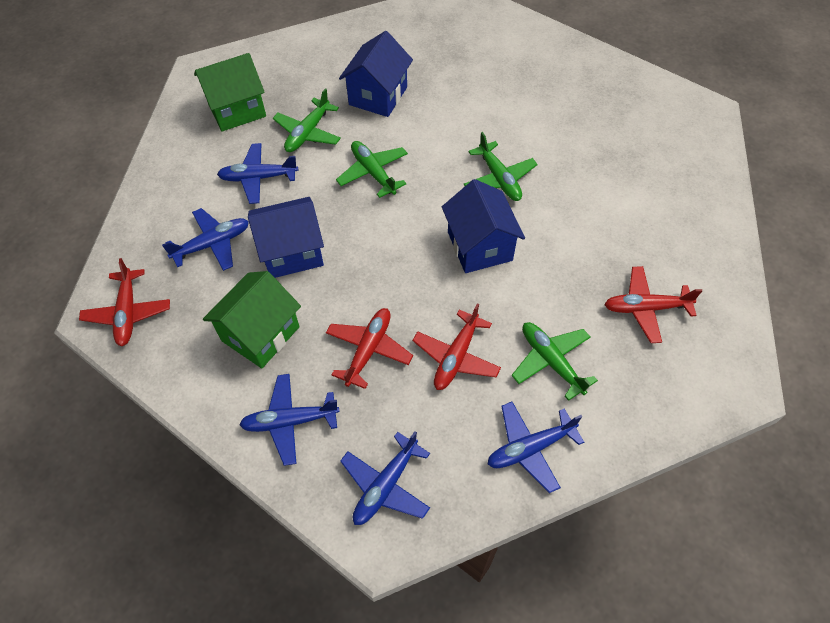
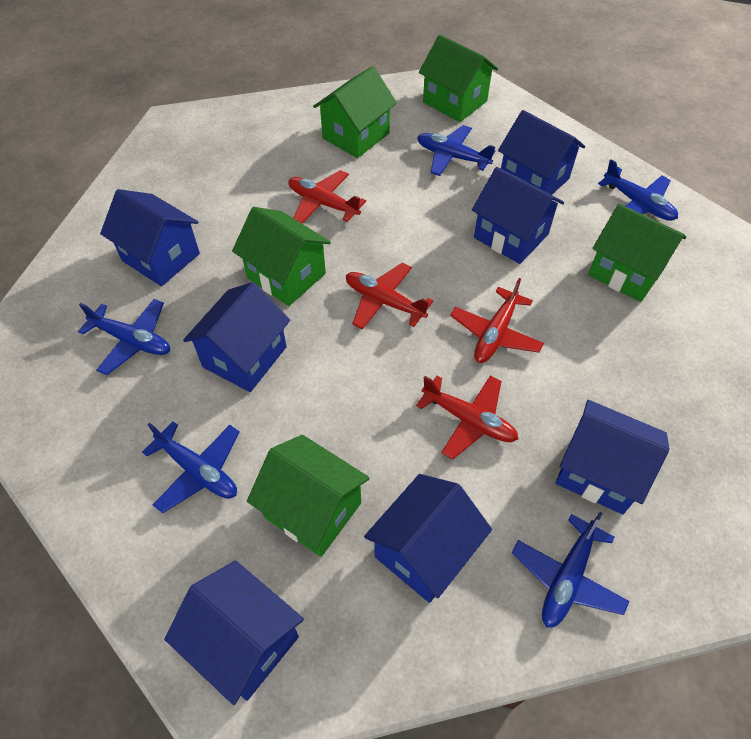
blue house: 3 -> 7
green house: 2 -> 5
green plane: 4 -> 0

